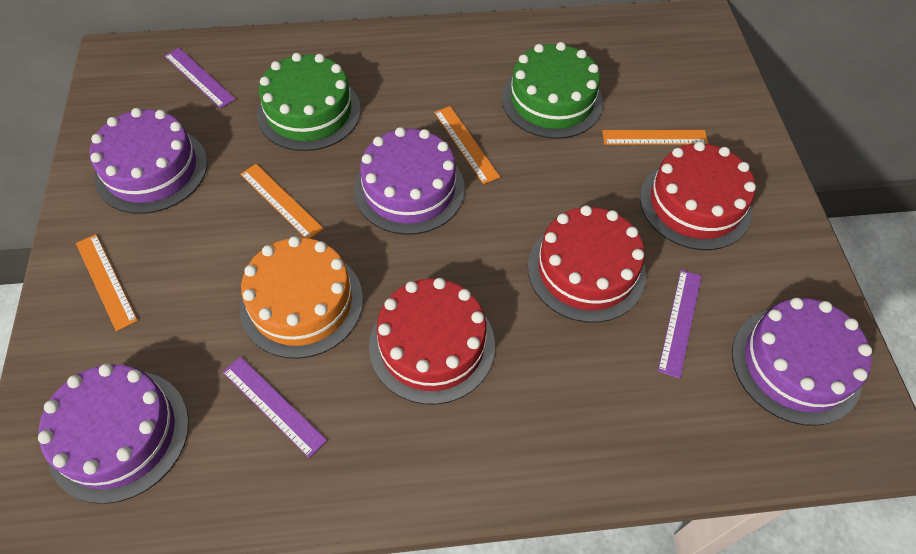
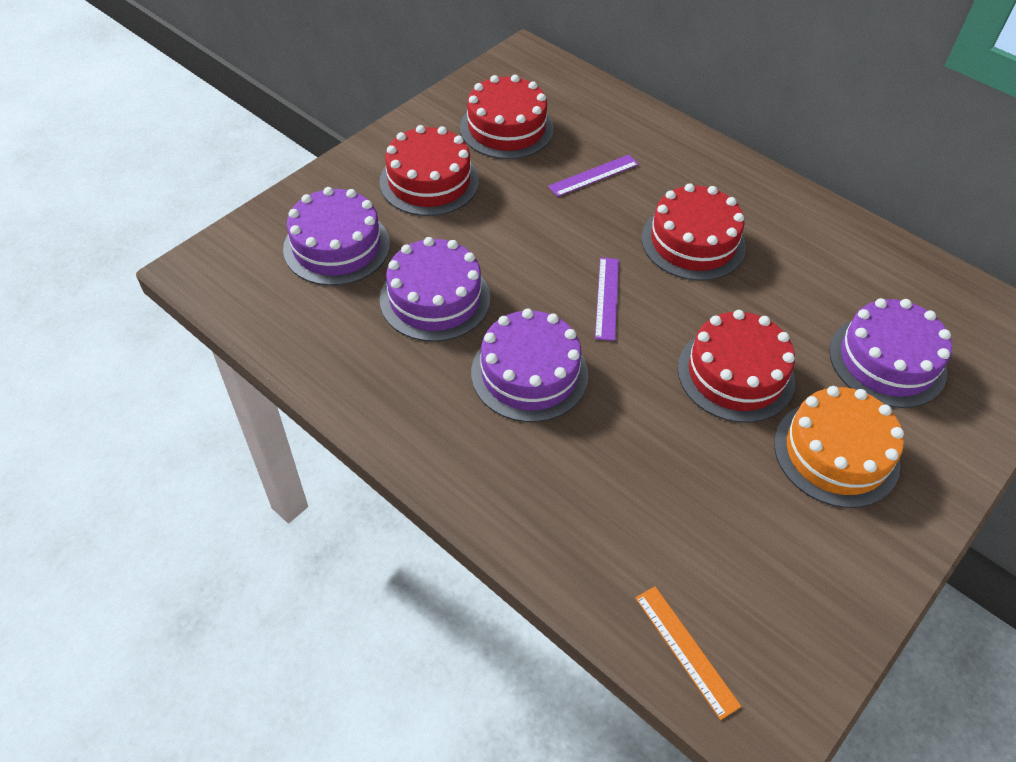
green cake: 2 -> 0
orange ruler: 4 -> 1
purple ruler: 3 -> 2
red cake: 3 -> 4

